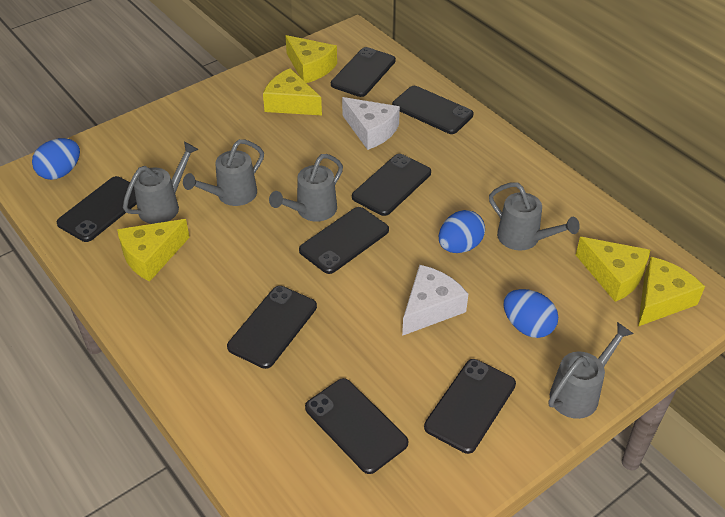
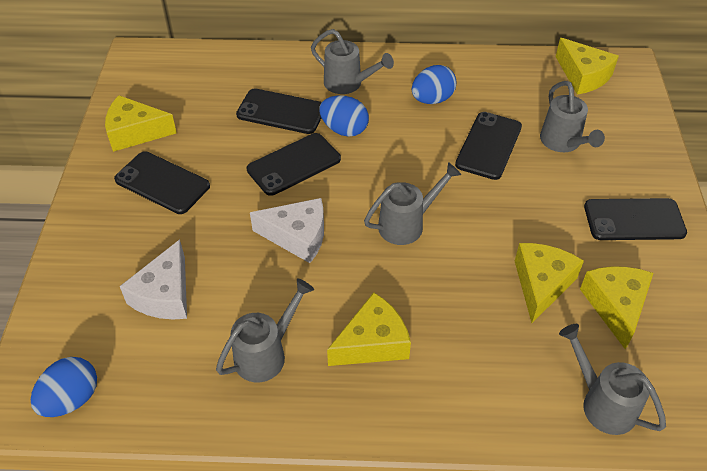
black phone: 8 -> 5

